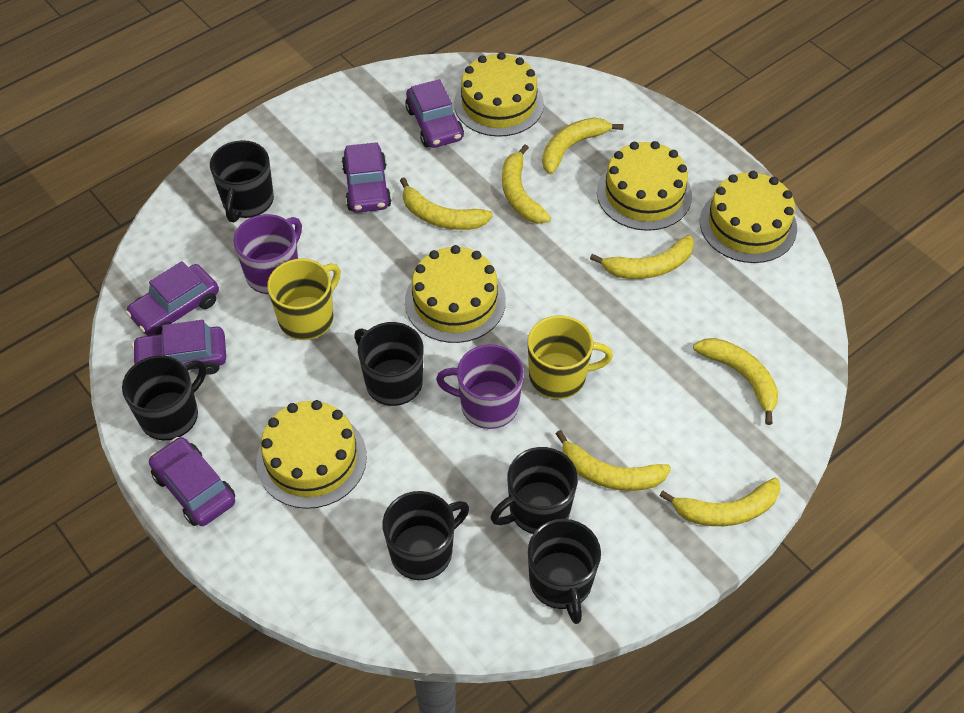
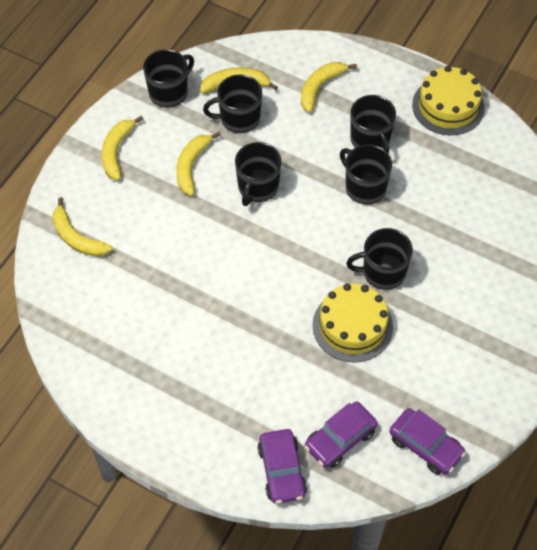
purple car: 5 -> 3
purple mug: 2 -> 0
yellow banana: 7 -> 5
yellow cake: 5 -> 2
yellow mug: 2 -> 0

